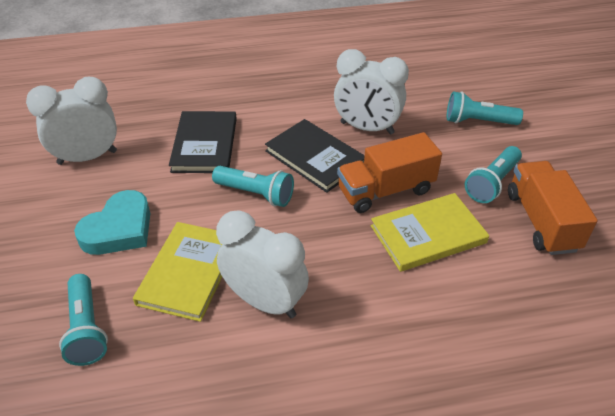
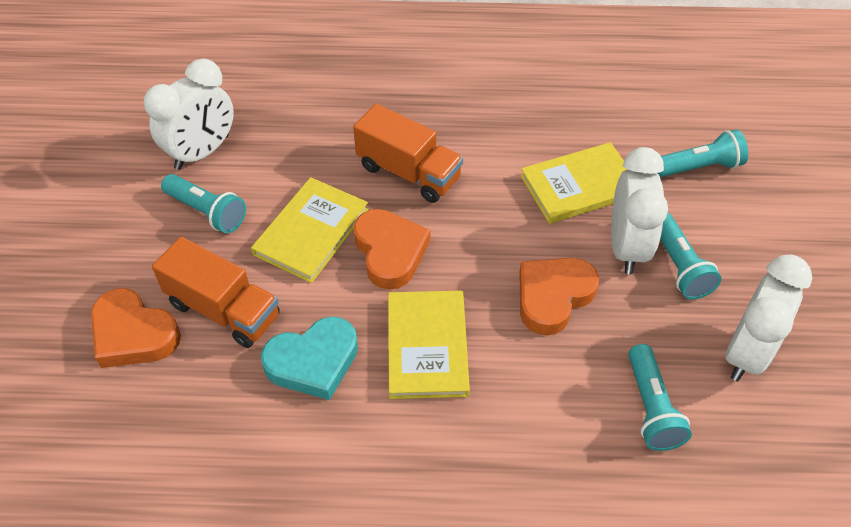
black book: 2 -> 0
orange heart: 0 -> 3
yellow book: 2 -> 3

